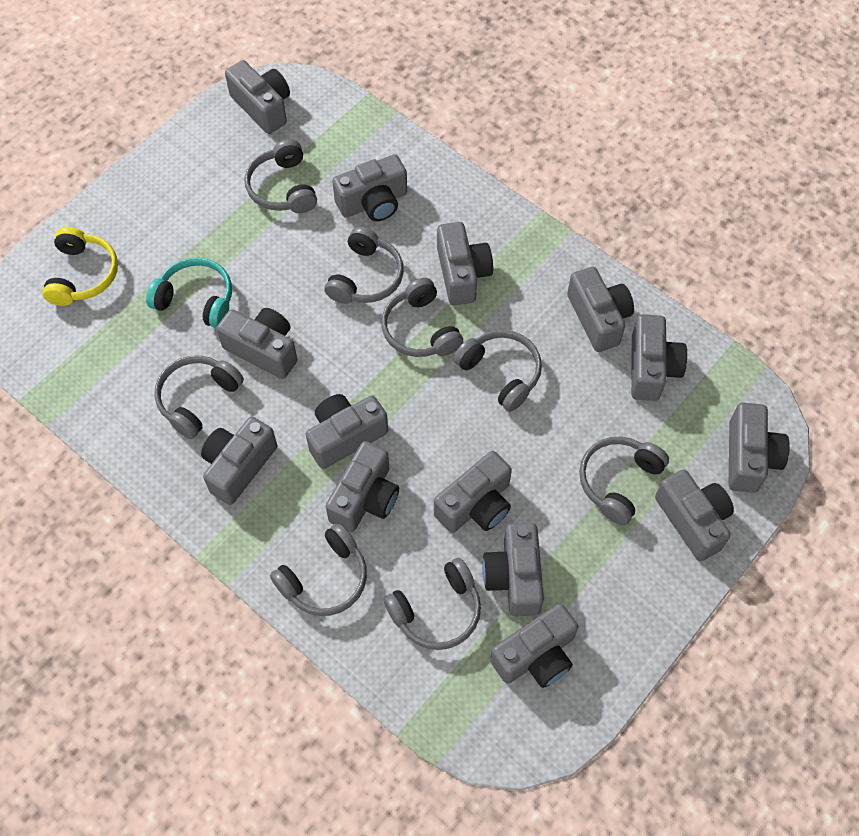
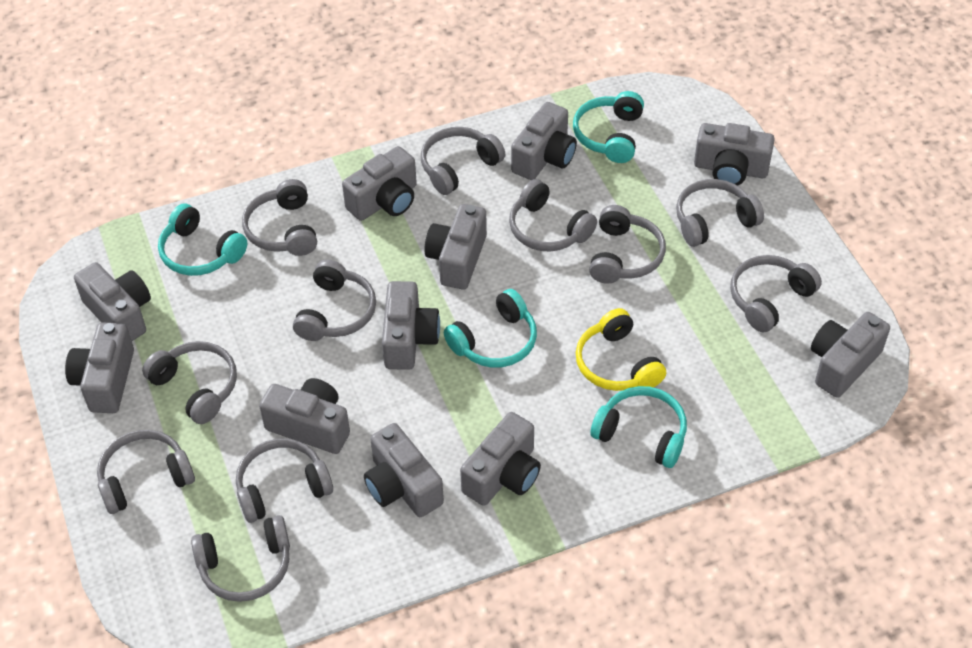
grey camera: 14 -> 11
grey headphones: 8 -> 11
turquoise headphones: 1 -> 4

